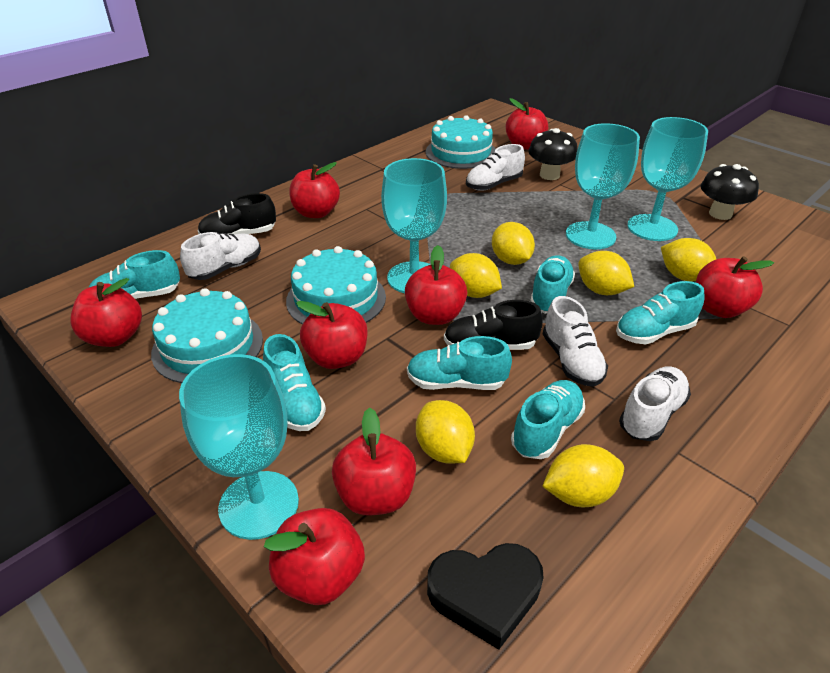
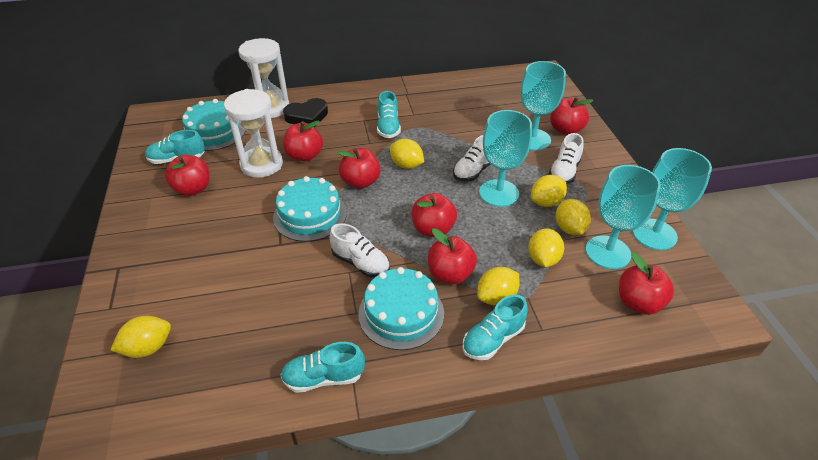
black mushroom: 2 -> 0
black shoe: 2 -> 0
red apple: 8 -> 7
turquoise shoe: 6 -> 4
white hourglass: 0 -> 2
white shoe: 4 -> 3

